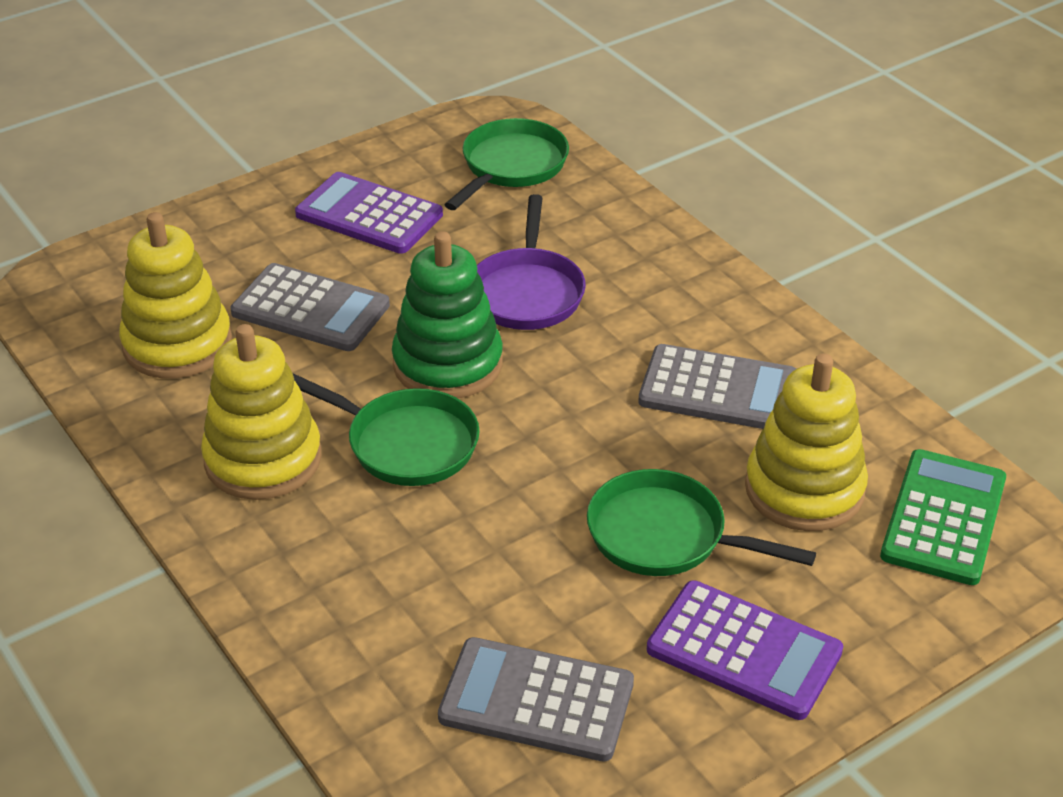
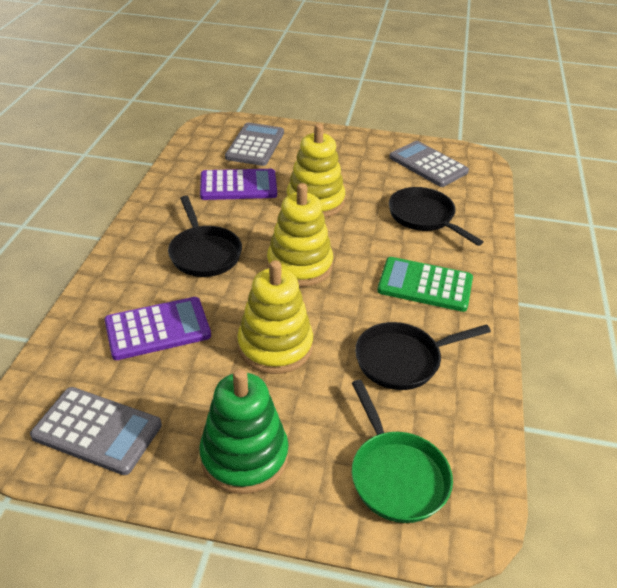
black pan: 0 -> 3
green pan: 3 -> 1
purple pan: 1 -> 0

